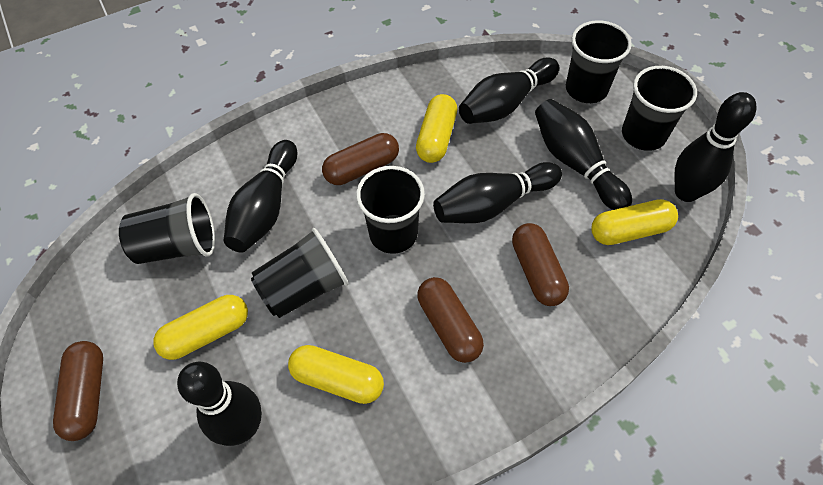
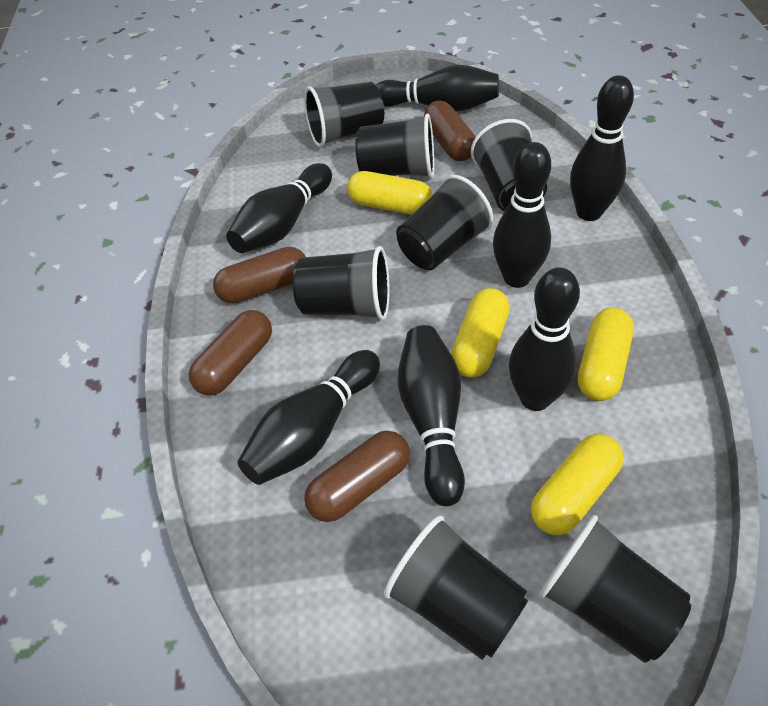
black bowling pin: 6 -> 7
black cup: 5 -> 7

